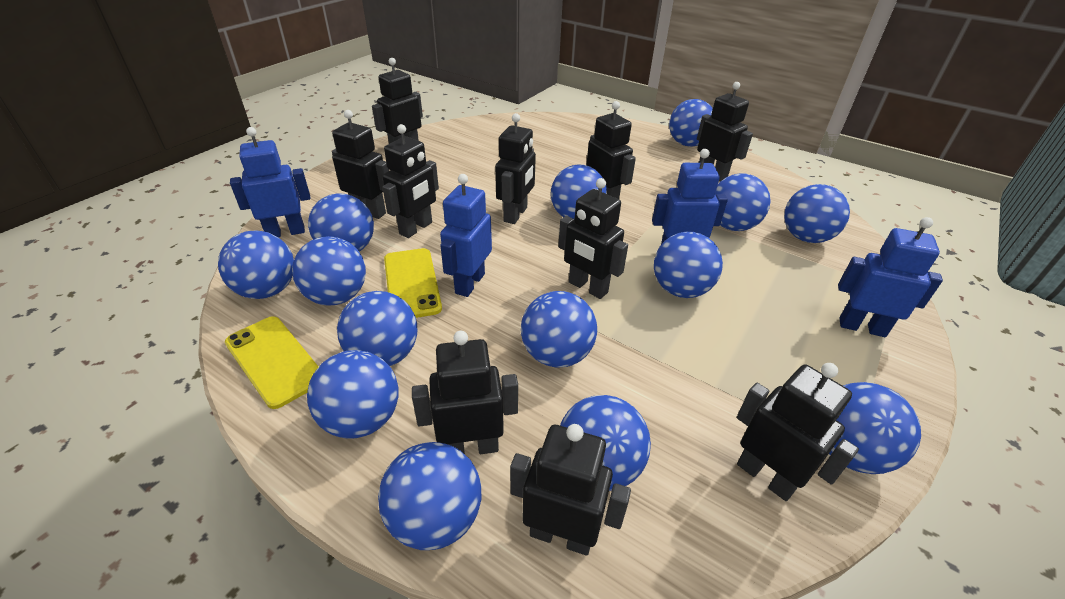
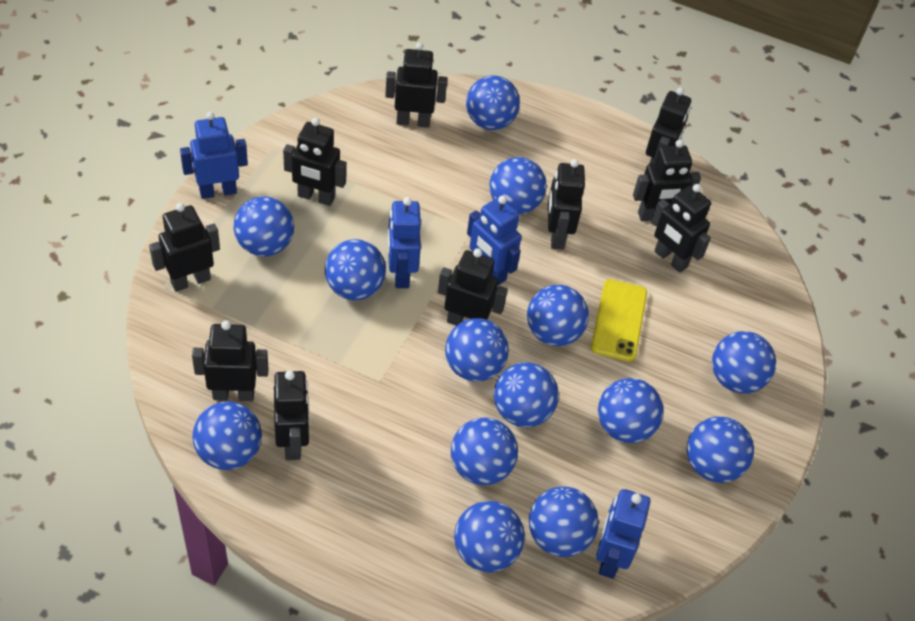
yellow phone: 2 -> 1

